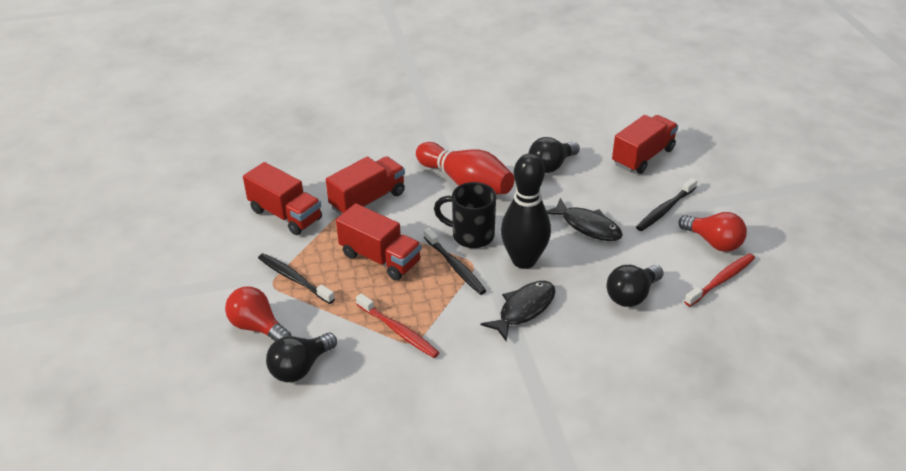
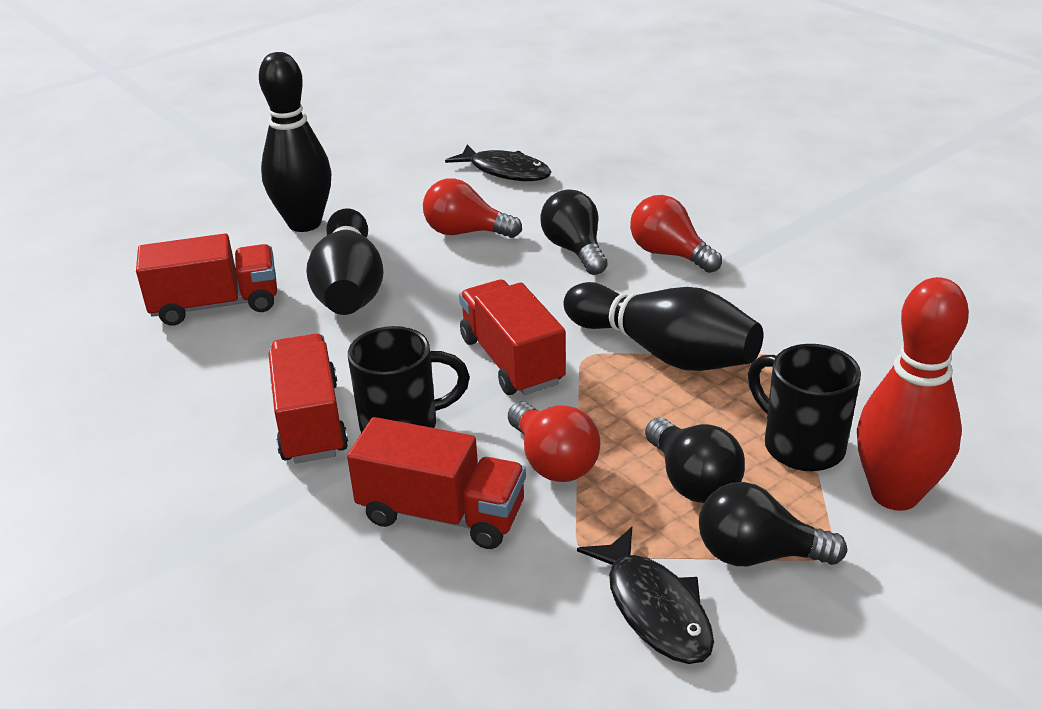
black bowling pin: 1 -> 3
black mug: 1 -> 2
black toothbrush: 3 -> 0
red light bulb: 2 -> 3
red toothbrush: 2 -> 0

